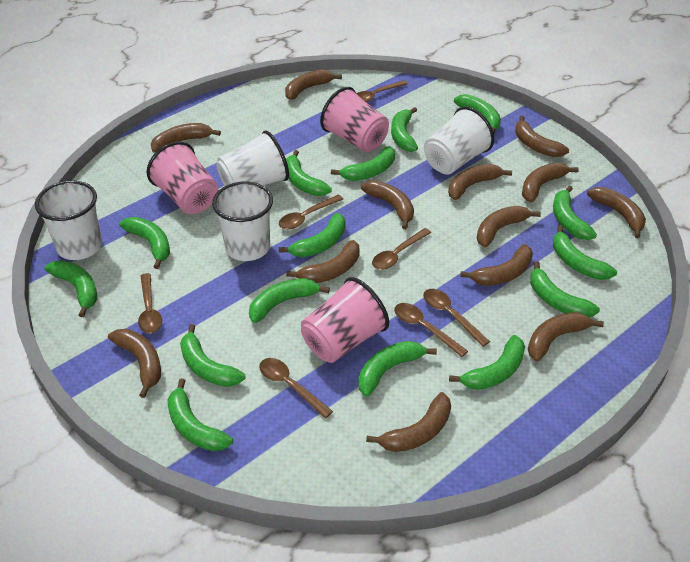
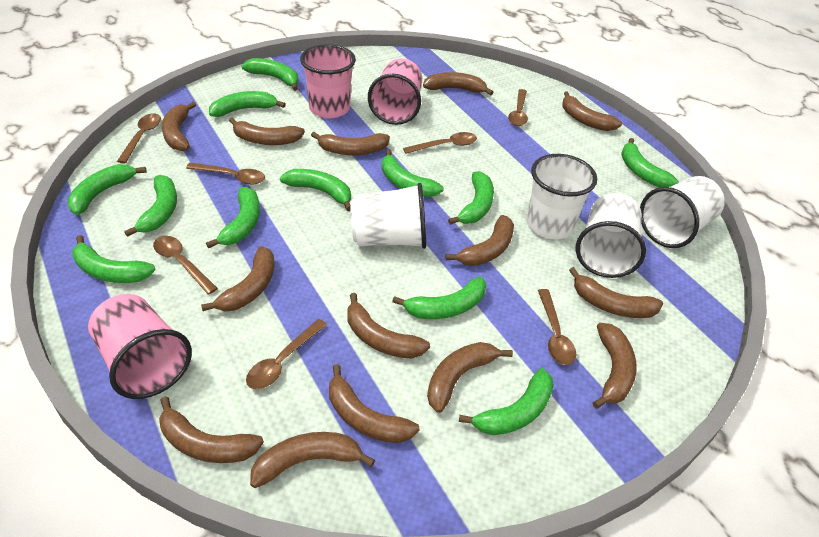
brown banana: 13 -> 14
green banana: 15 -> 12

